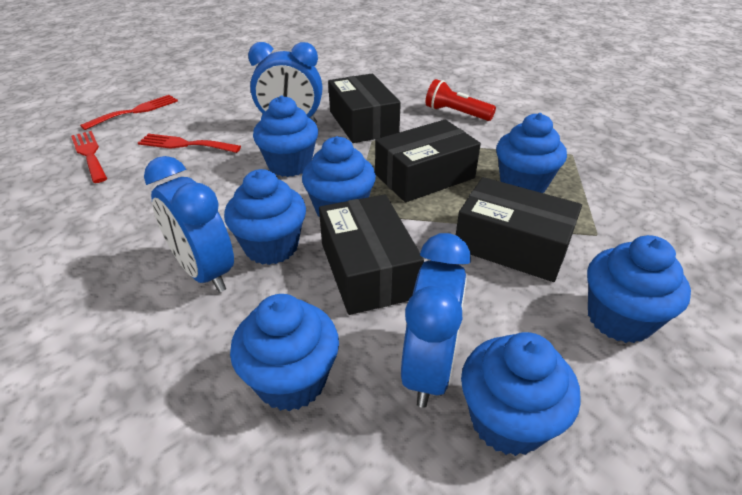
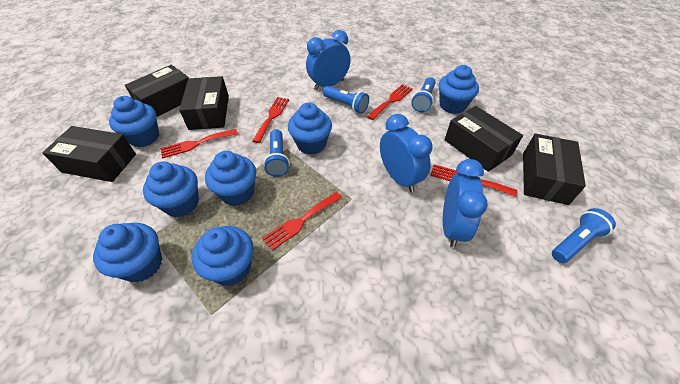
black box: 4 -> 5
blue flashlight: 0 -> 4
red flashlight: 1 -> 0
red fork: 3 -> 5

